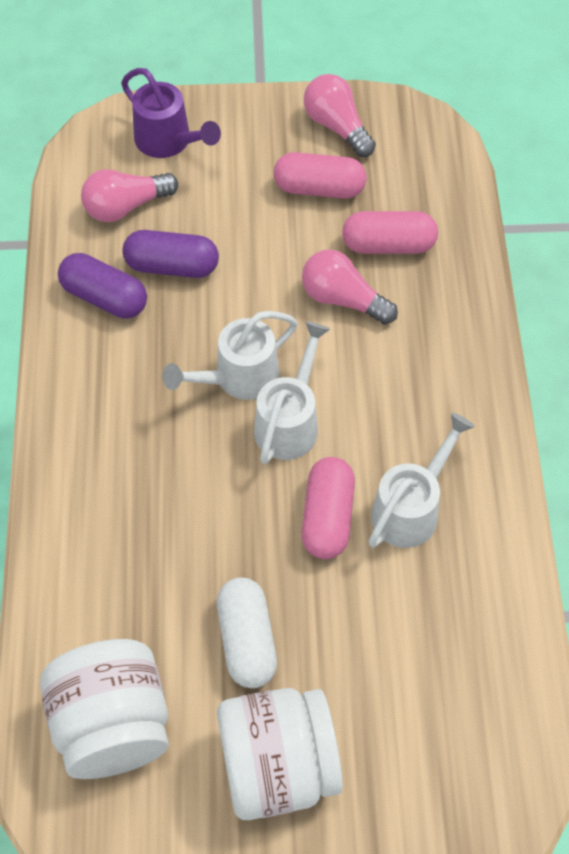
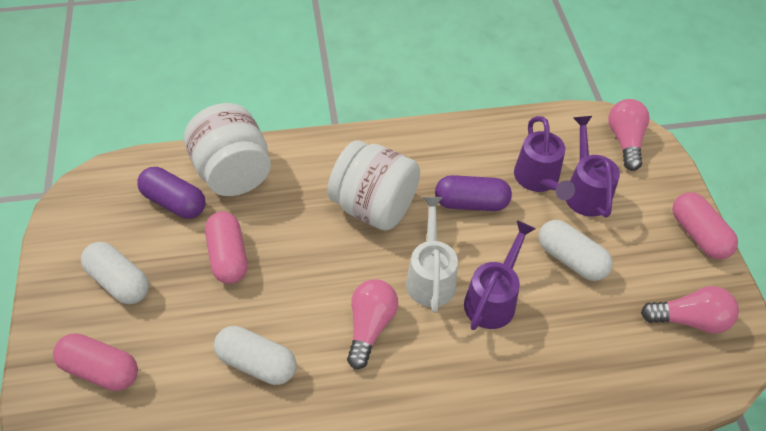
purple watering can: 1 -> 3
white capsule: 1 -> 3
white watering can: 3 -> 1

